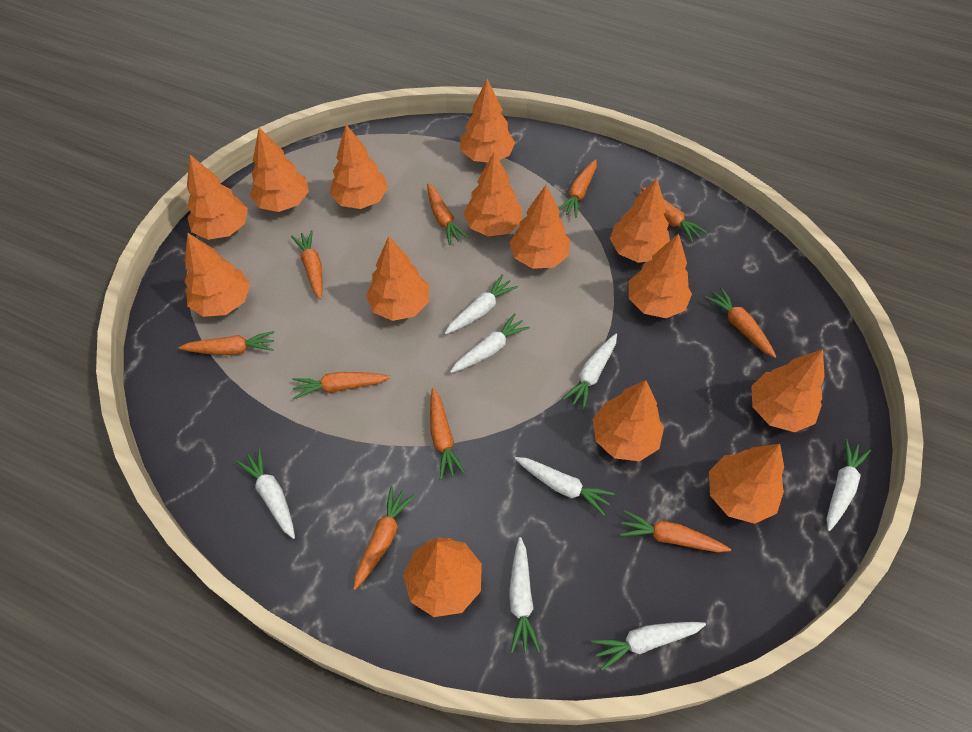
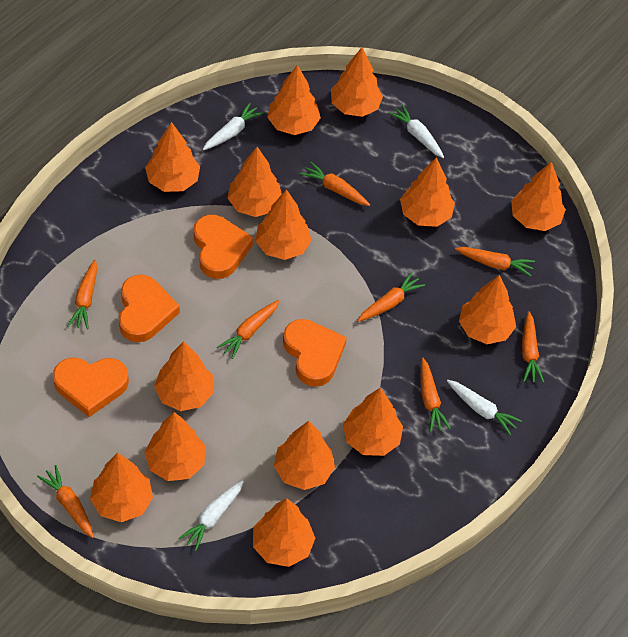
orange carrot: 10 -> 8
orange heart: 0 -> 4
white carrot: 8 -> 4

